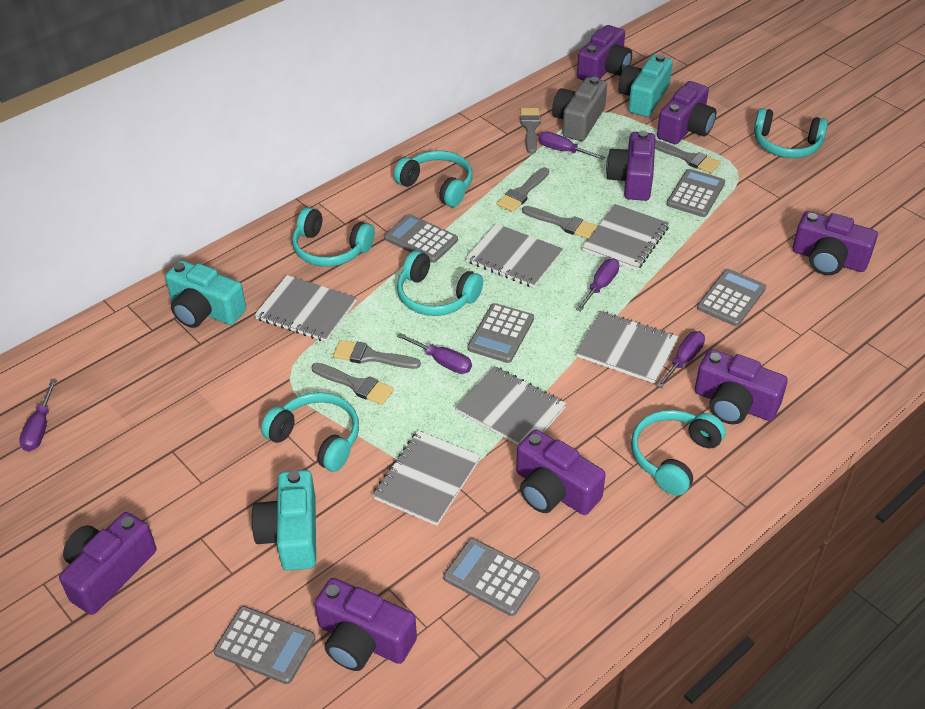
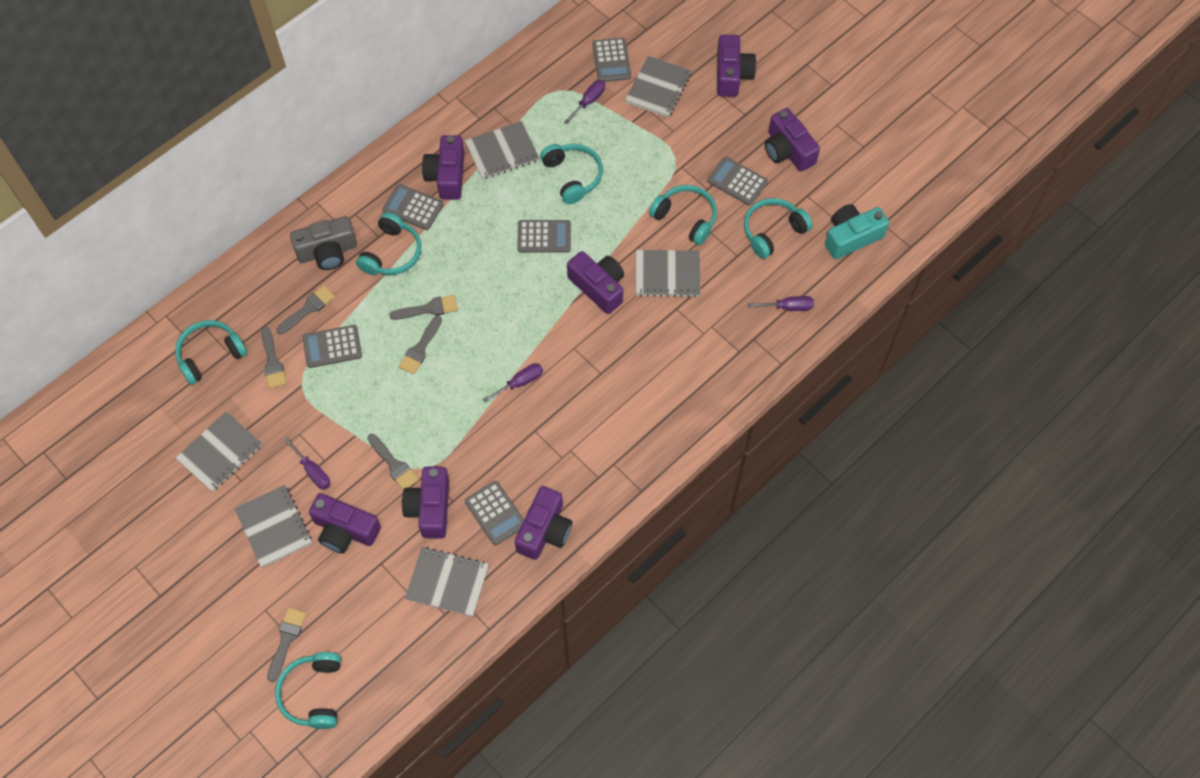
purple camera: 8 -> 7
purple screwdriver: 5 -> 4
turquoise camera: 3 -> 1

